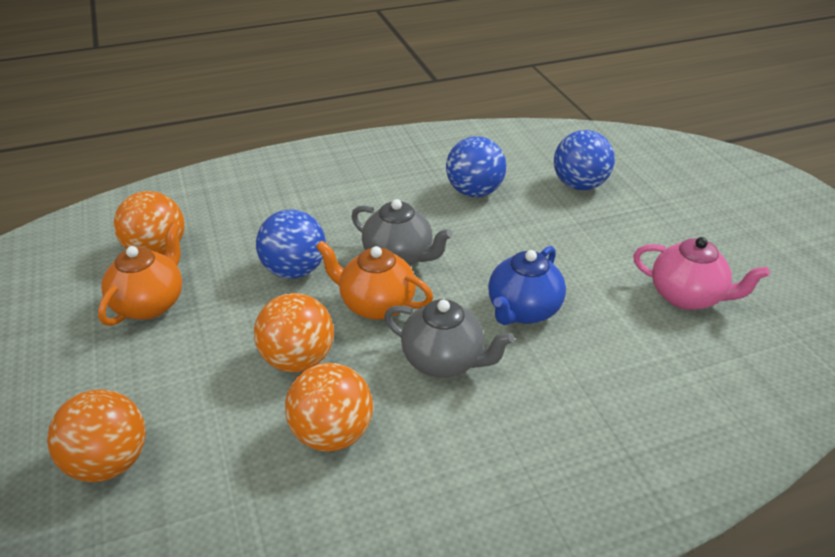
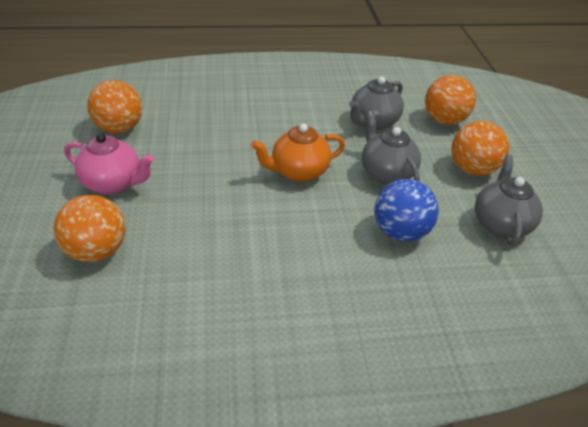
blue ball: 3 -> 1
blue teapot: 1 -> 0
grey teapot: 2 -> 3
orange teapot: 2 -> 1

